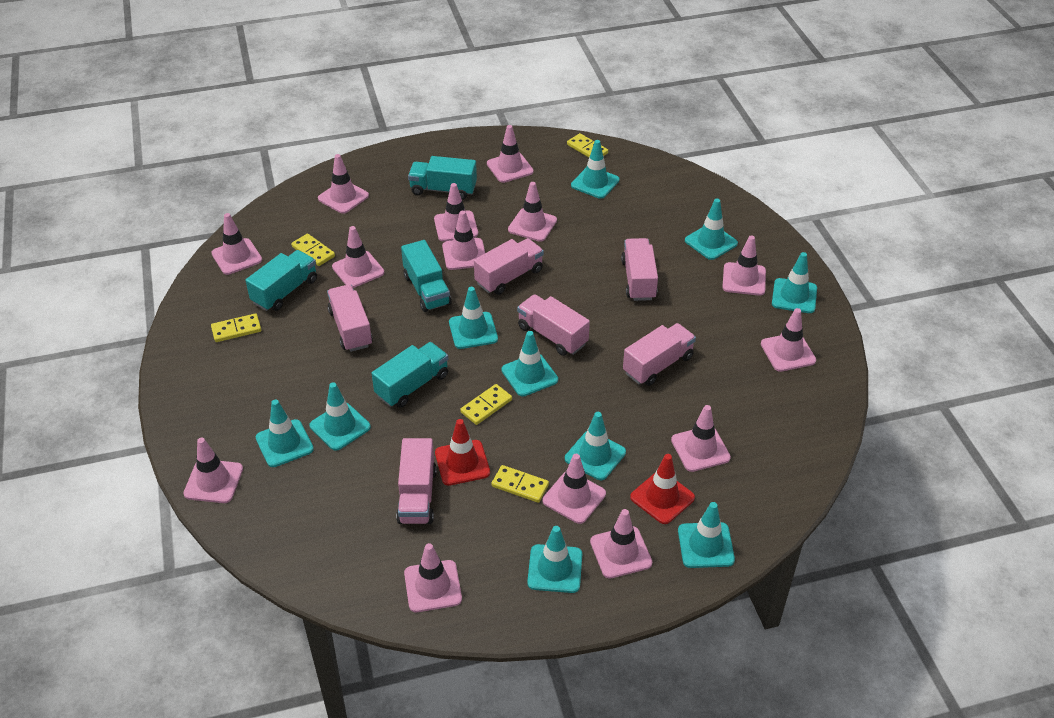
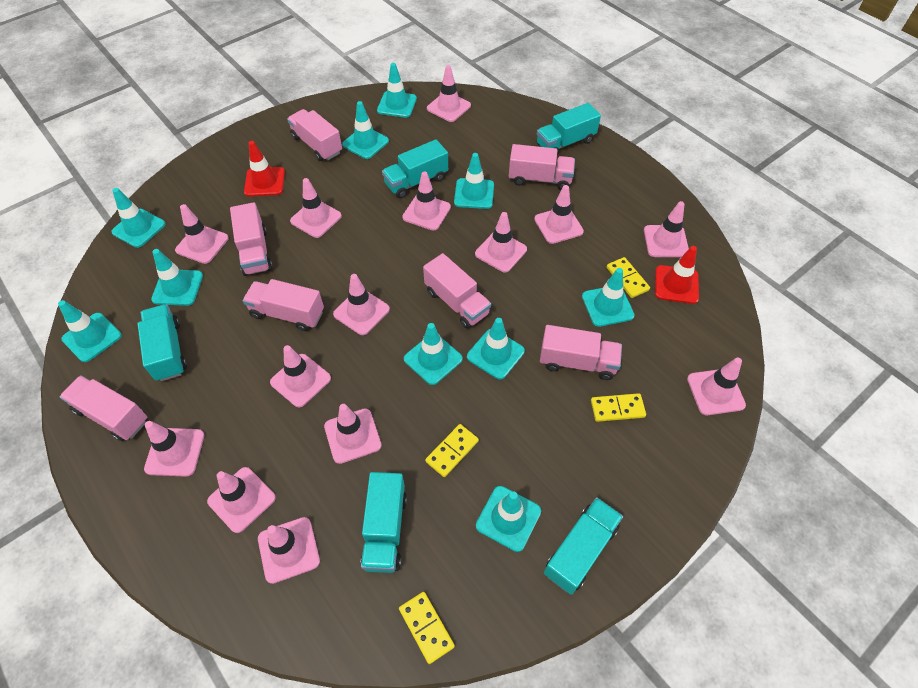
pink truck: 6 -> 7
turquoise truck: 4 -> 5
yellow domino: 5 -> 4

